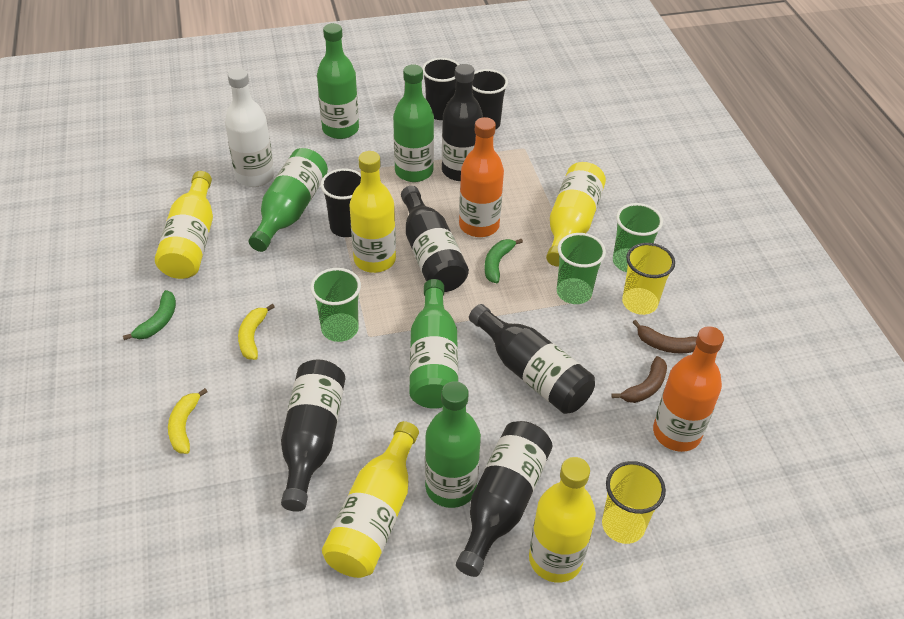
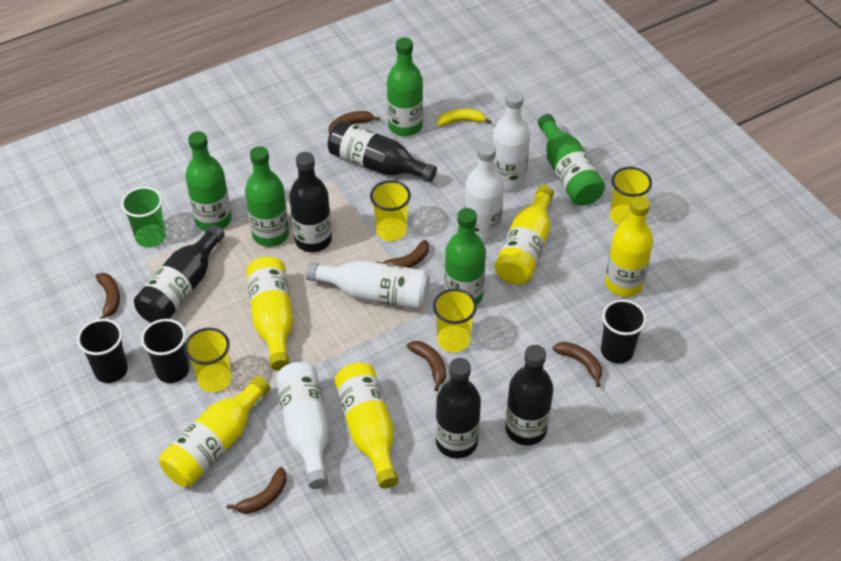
brown banana: 2 -> 6
green banana: 2 -> 0
green cup: 3 -> 1
orange bottle: 2 -> 0
white bottle: 1 -> 4
yellow banana: 2 -> 1
yellow cup: 2 -> 4

